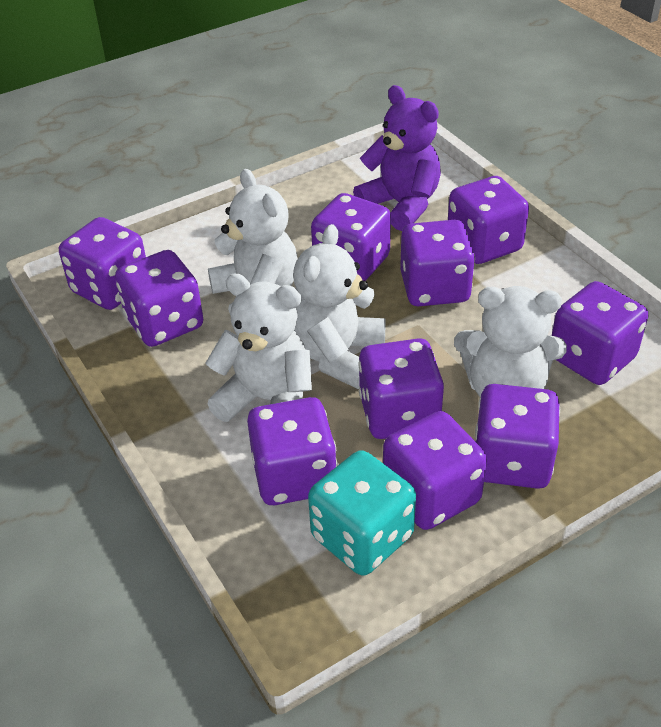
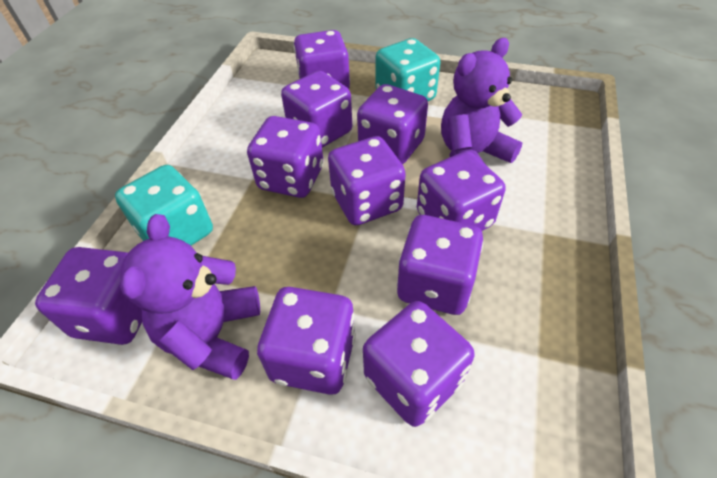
purple teddy bear: 1 -> 2
turquoise dice: 1 -> 2
white teddy bear: 4 -> 0

